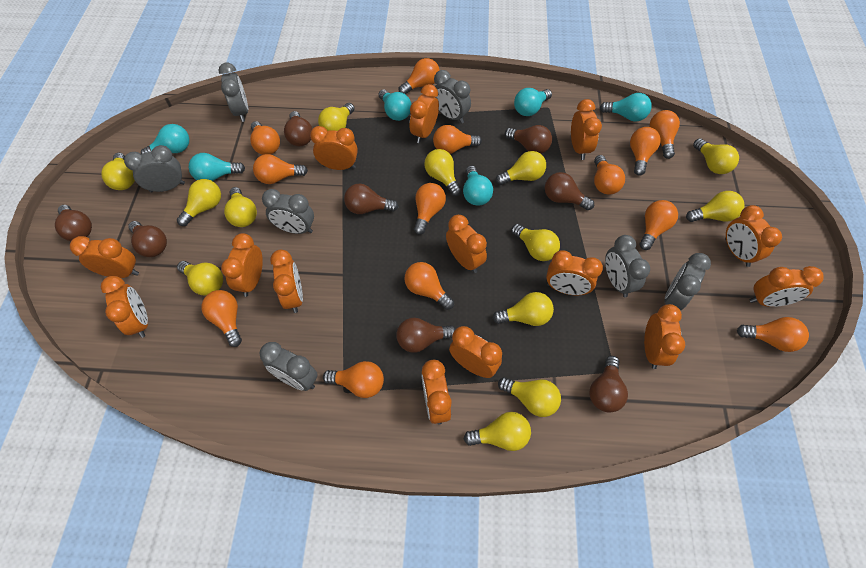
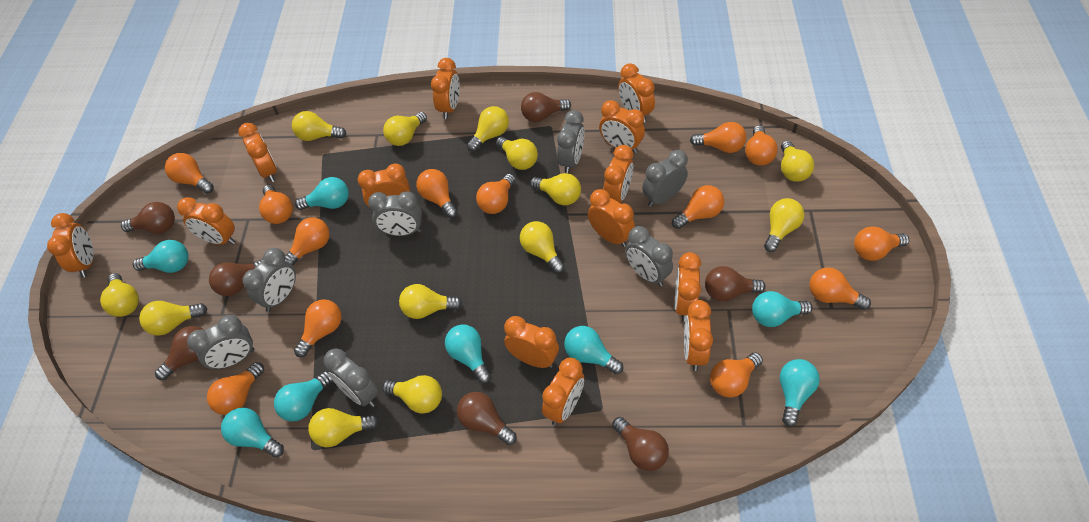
brown light bulb: 8 -> 7
orange clock: 14 -> 13
turquoise light bulb: 6 -> 8

